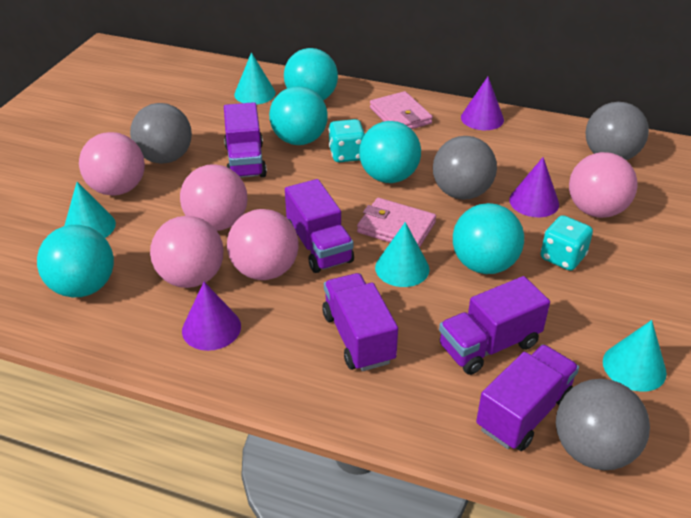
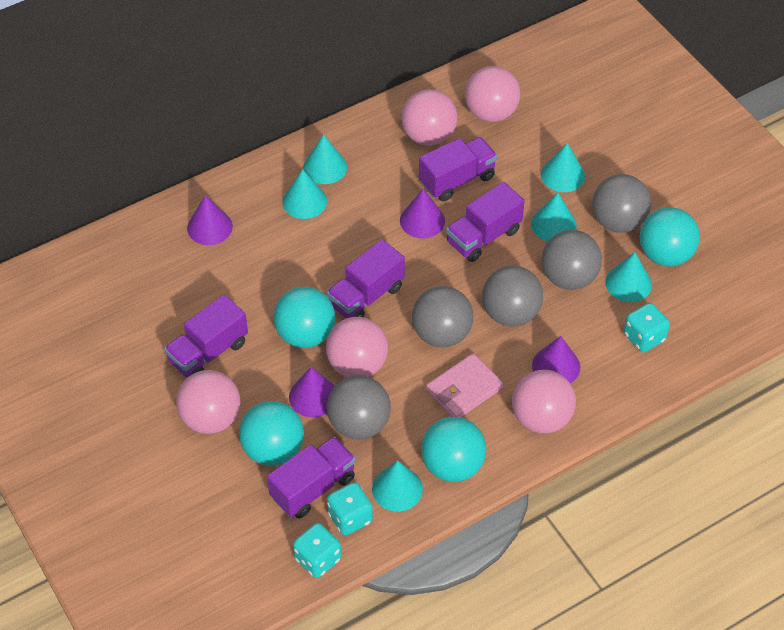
grey ball: 4 -> 5
pink wallet: 2 -> 1
purple cone: 3 -> 4
turquoise ball: 5 -> 4
turquoise cone: 4 -> 6
turquoise dice: 2 -> 3

